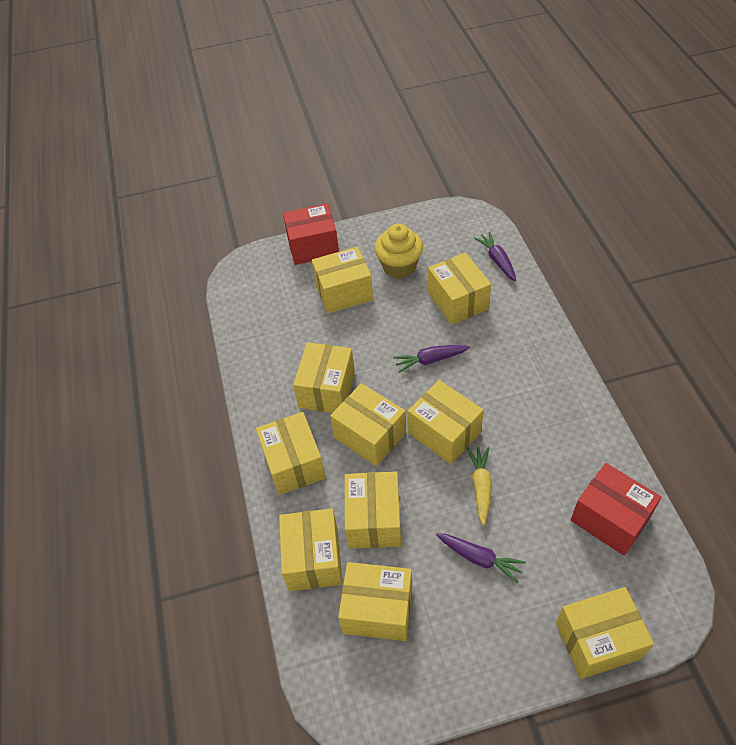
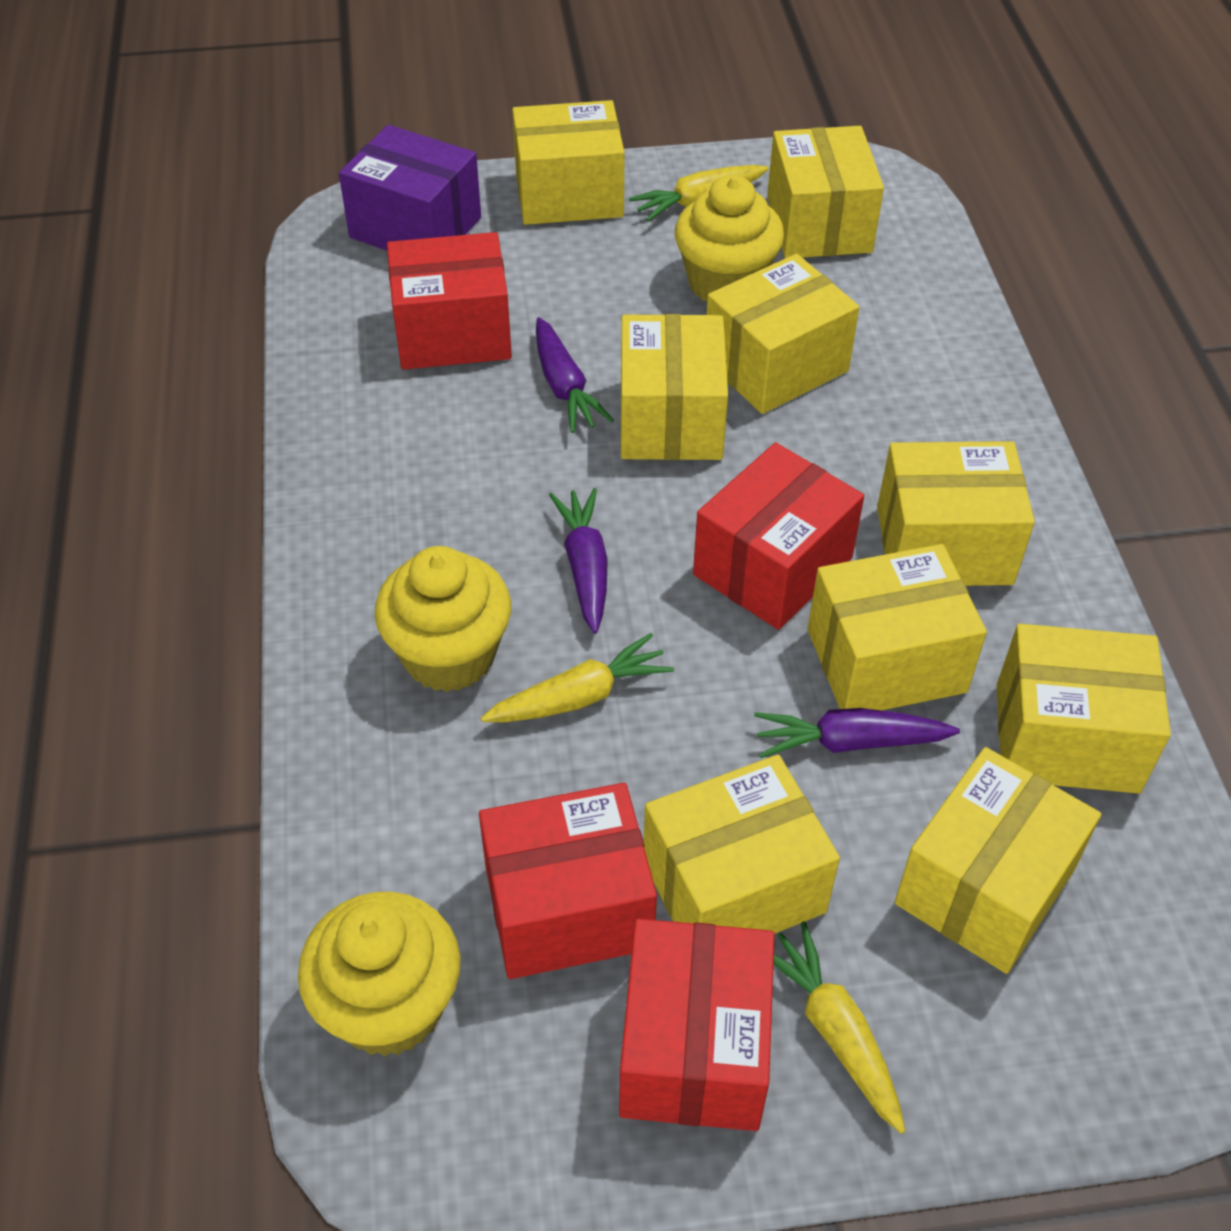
purple box: 0 -> 1
red box: 2 -> 4
yellow box: 10 -> 9
yellow carrot: 1 -> 3
yellow cupcake: 1 -> 3

